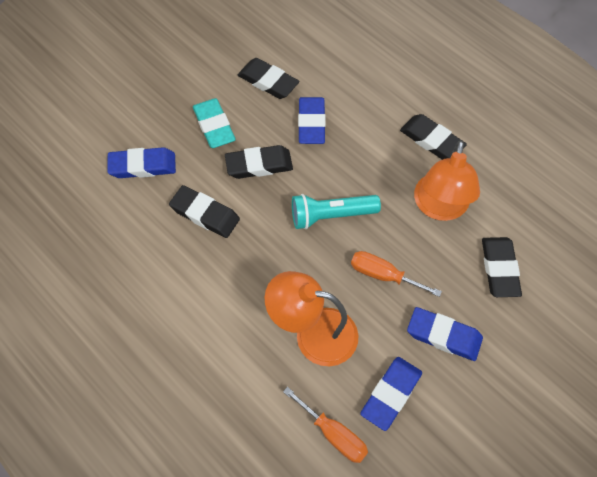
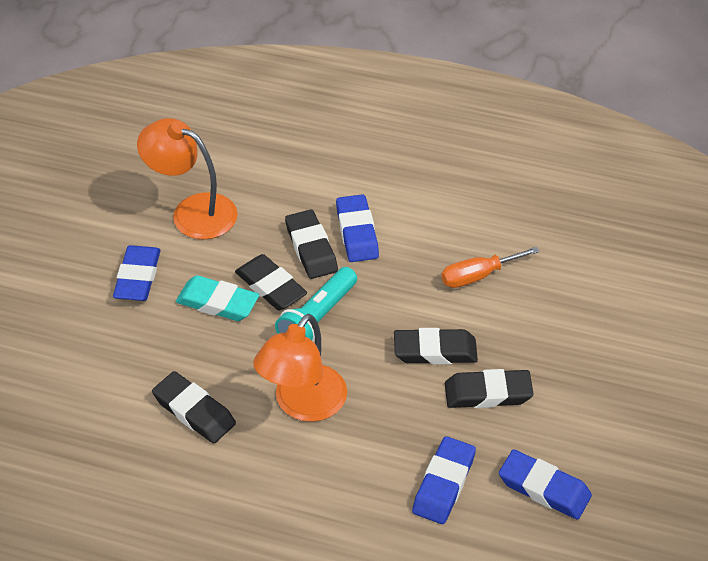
orange screwdriver: 2 -> 1

